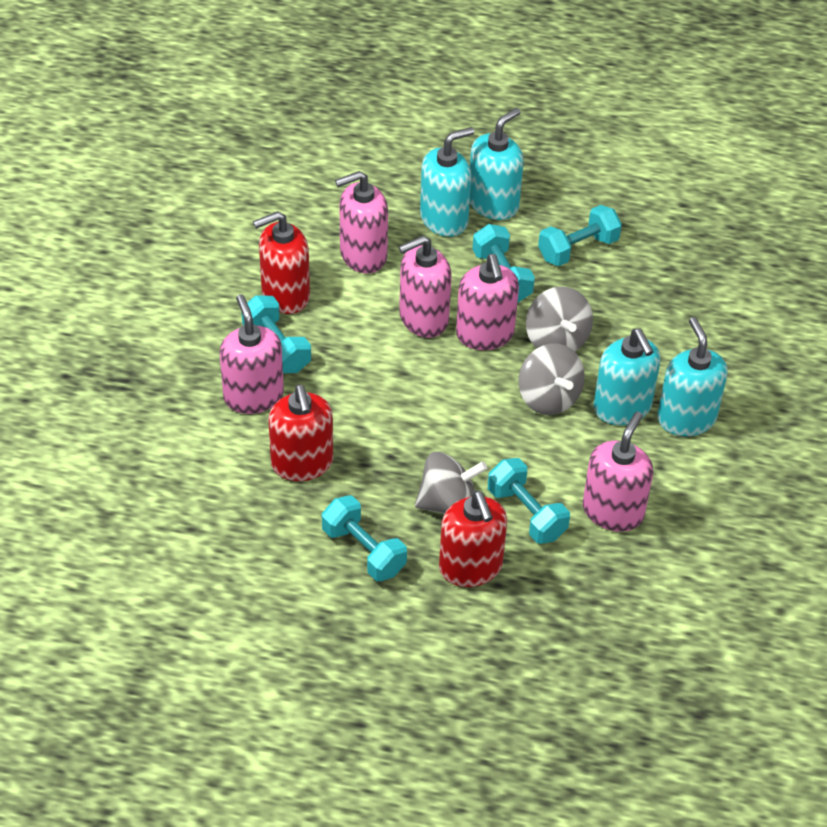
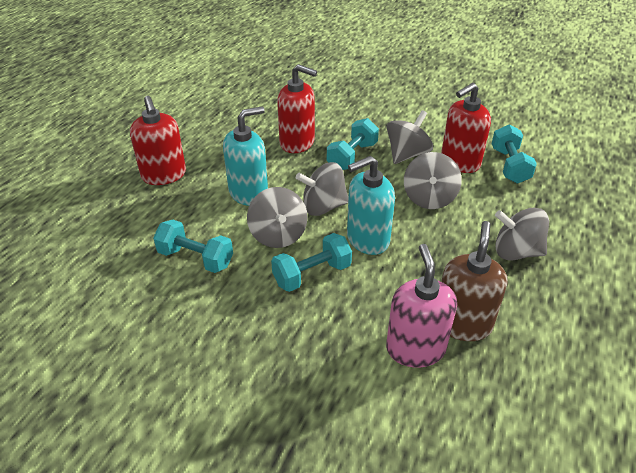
brown soap dispenser: 0 -> 1
grey spinning top: 3 -> 5
pink soap dispenser: 5 -> 1
turquoise dumbbell: 5 -> 4
turquoise soap dispenser: 4 -> 2

